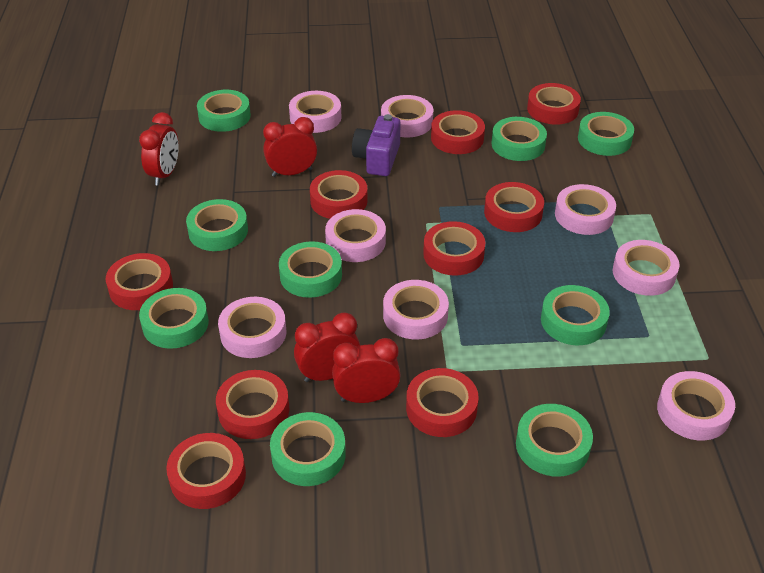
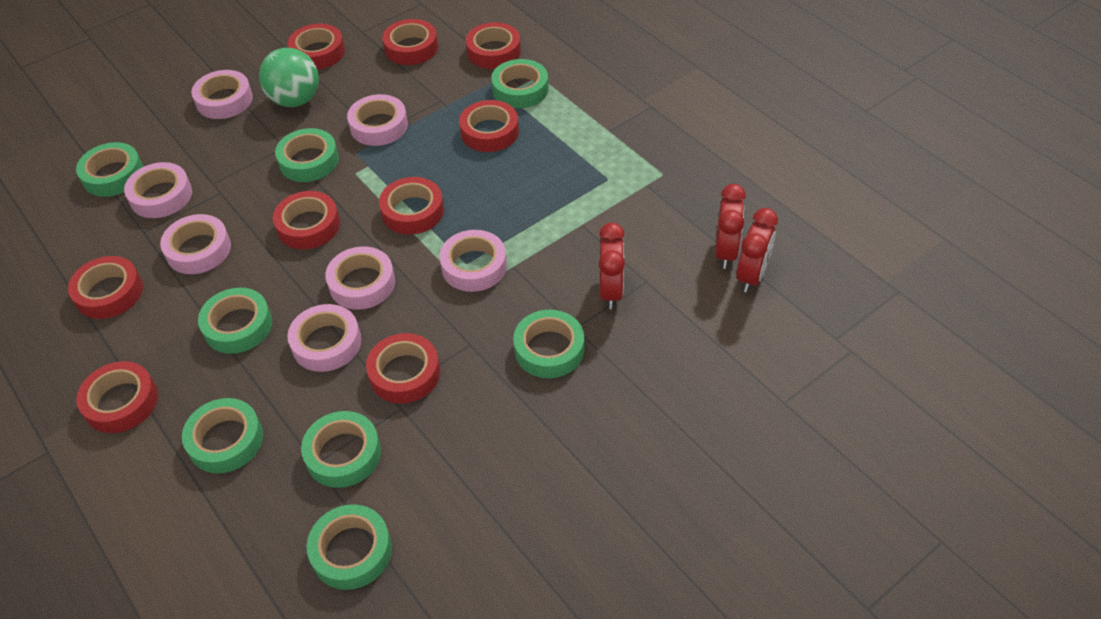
green ball: 0 -> 1
green tape: 9 -> 8
pink tape: 8 -> 7
purple camera: 1 -> 0
red clock: 4 -> 3

